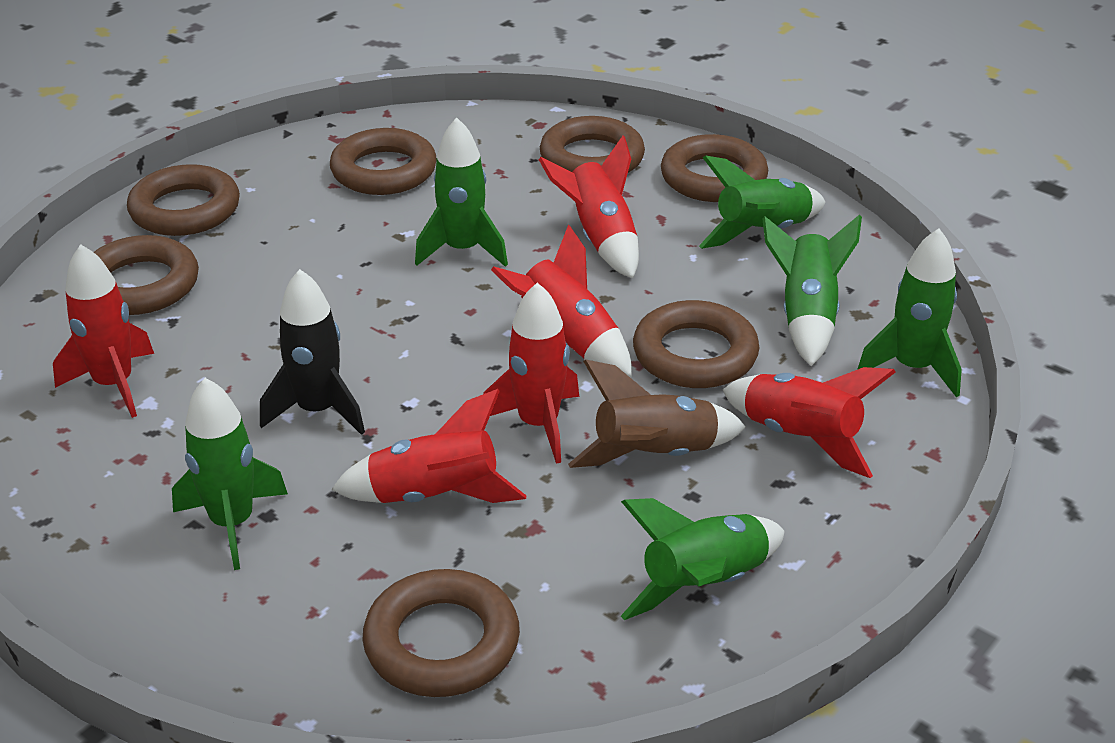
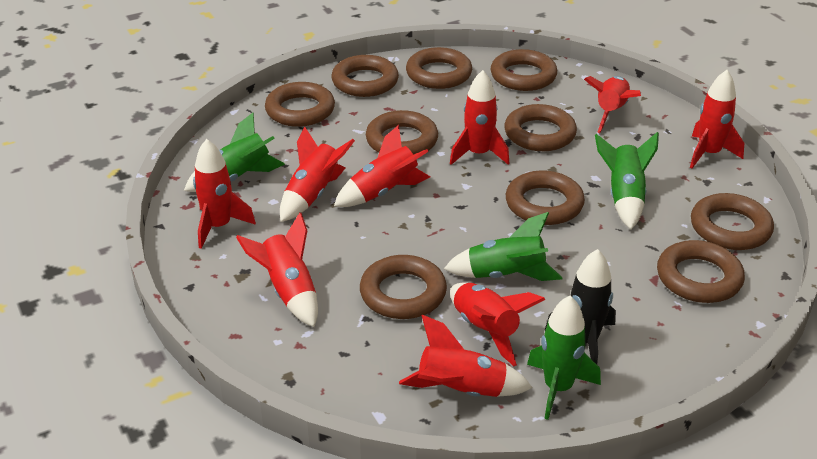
brown ring: 7 -> 10
brown rocket: 1 -> 0
green rocket: 6 -> 4
red rocket: 6 -> 9

